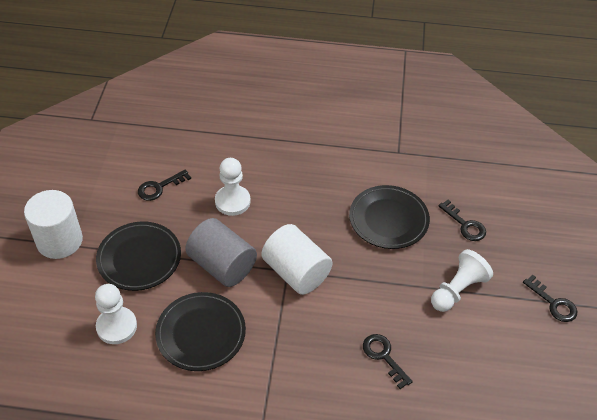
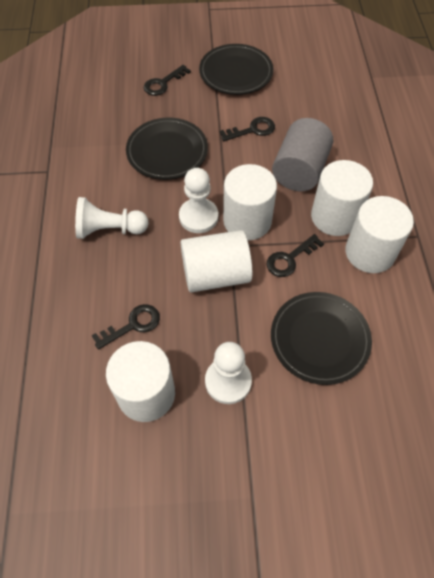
white cylinder: 2 -> 5

